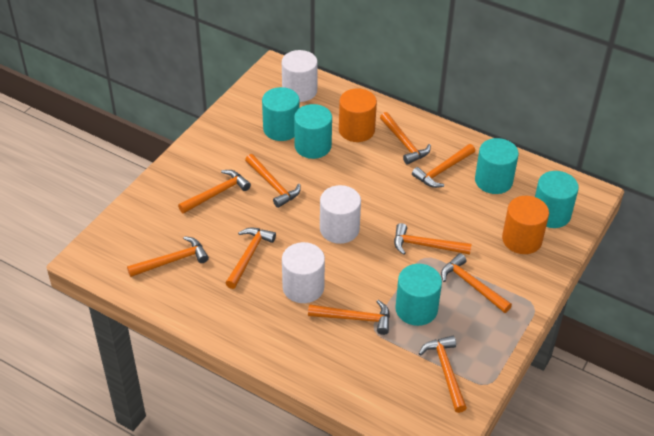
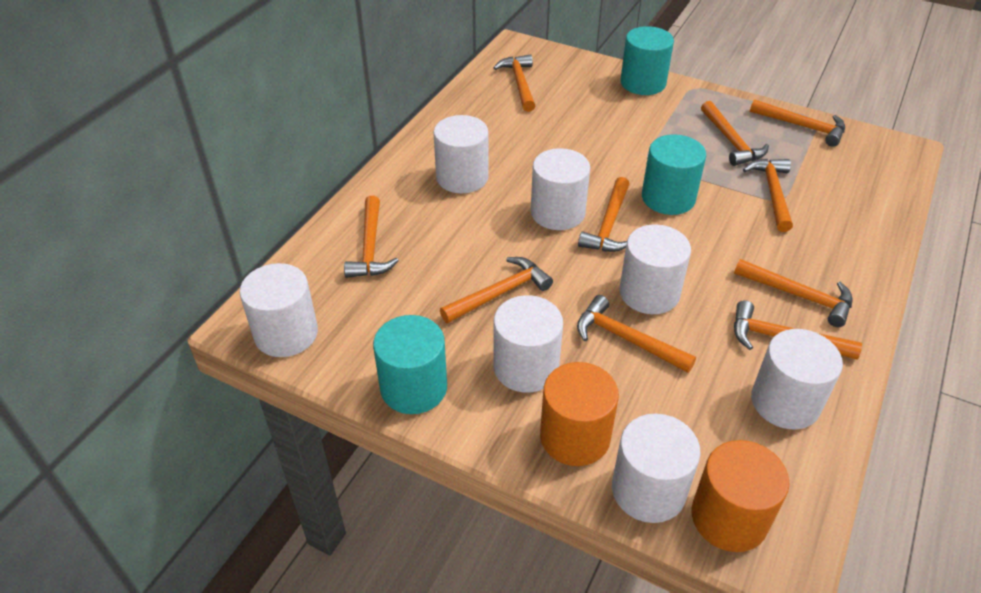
turquoise cylinder: 5 -> 3
white cylinder: 3 -> 7

